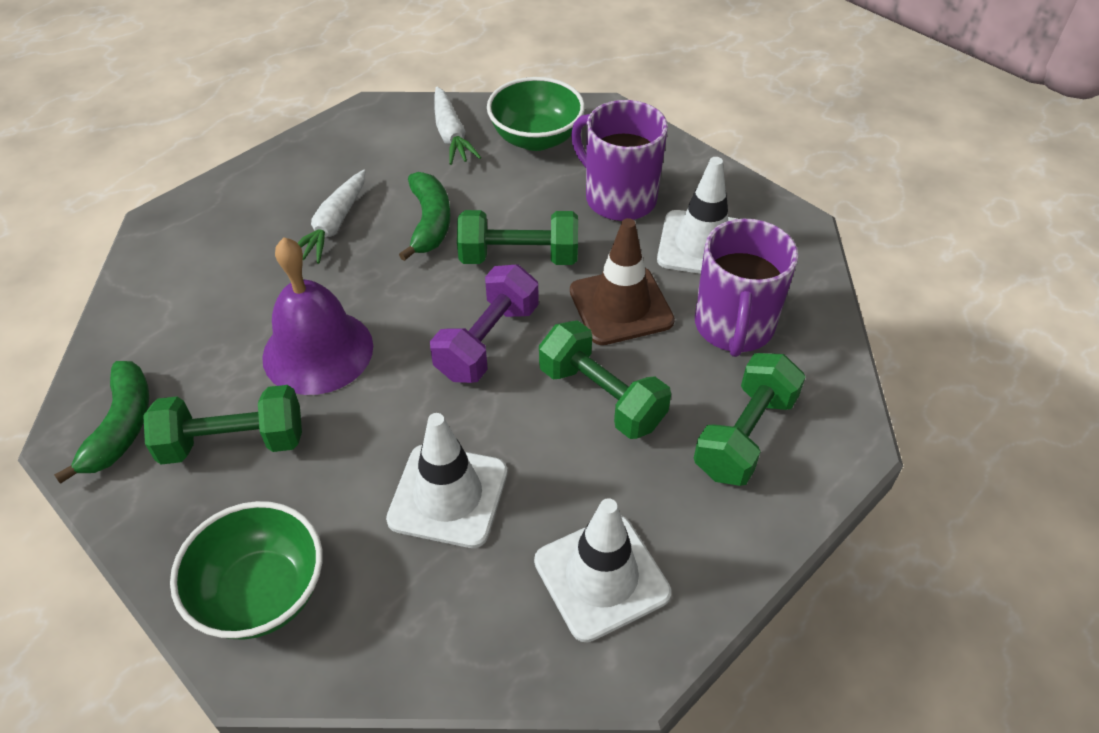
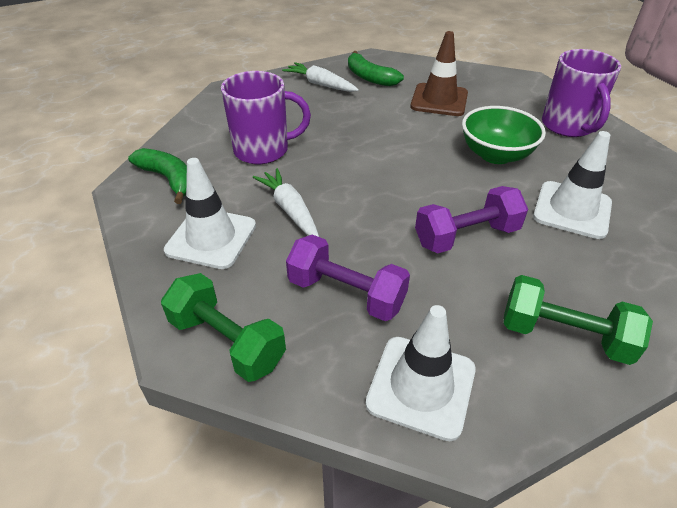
green bowl: 2 -> 1
green dumbbell: 4 -> 2
purple bell: 1 -> 0
purple dumbbell: 1 -> 2

